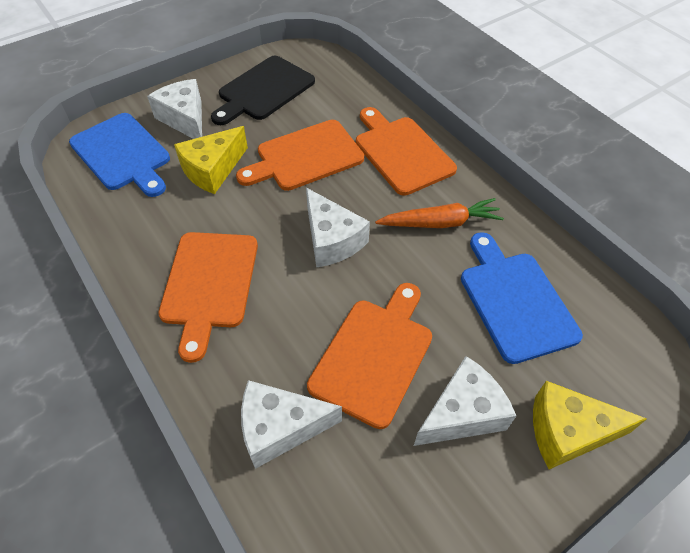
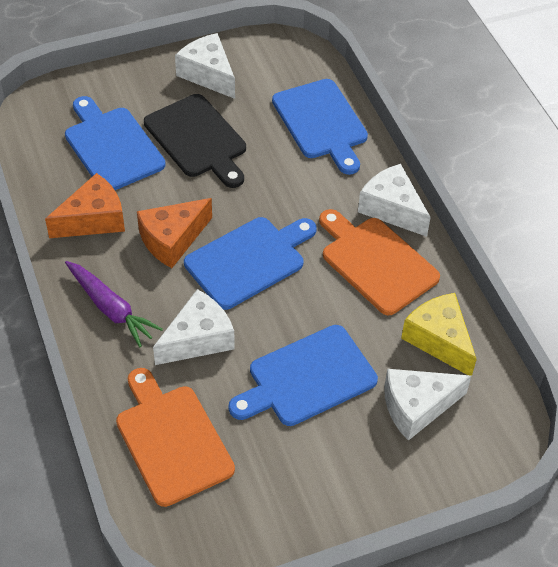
blue cutting board: 2 -> 4
orange carrot: 1 -> 0
orange cheese: 0 -> 2
orange cutting board: 4 -> 2
purple carrot: 0 -> 1
yellow cheese: 2 -> 1

